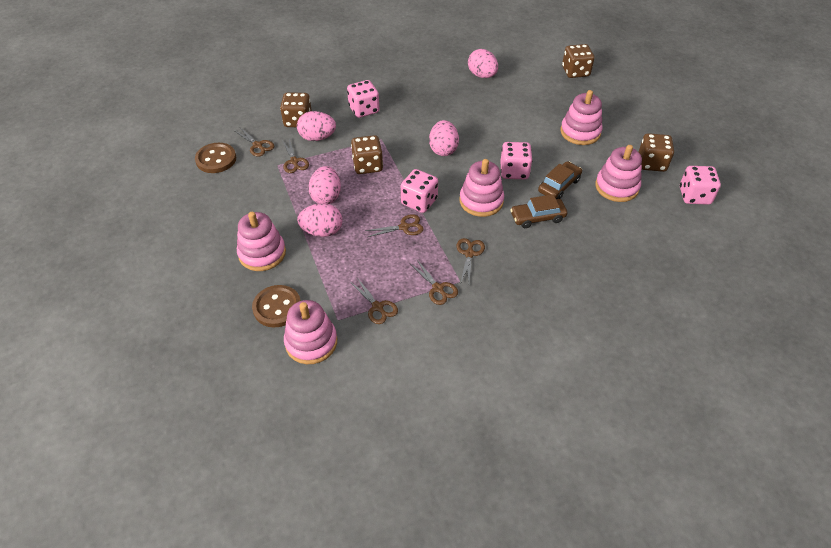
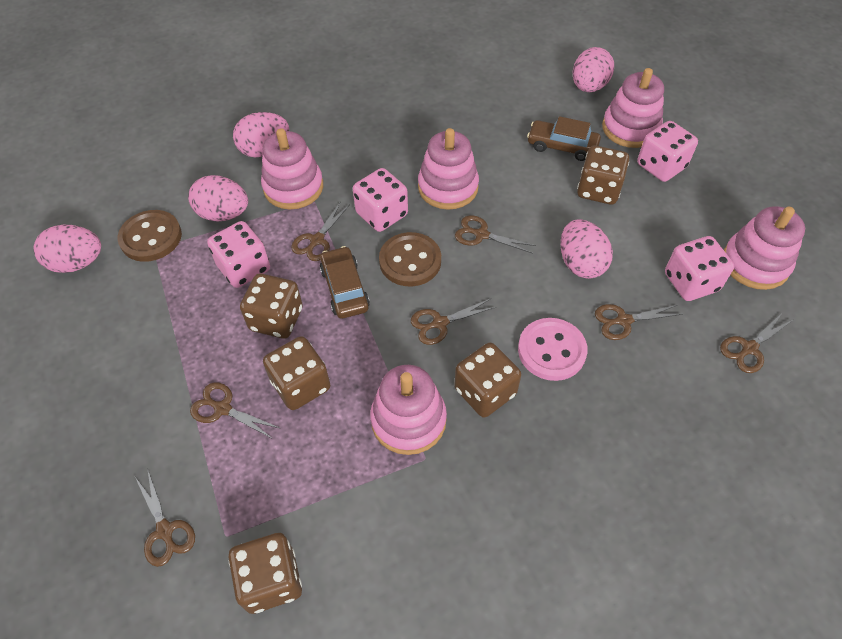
brown dice: 4 -> 5
brown scissors: 6 -> 7
pink button: 0 -> 1

